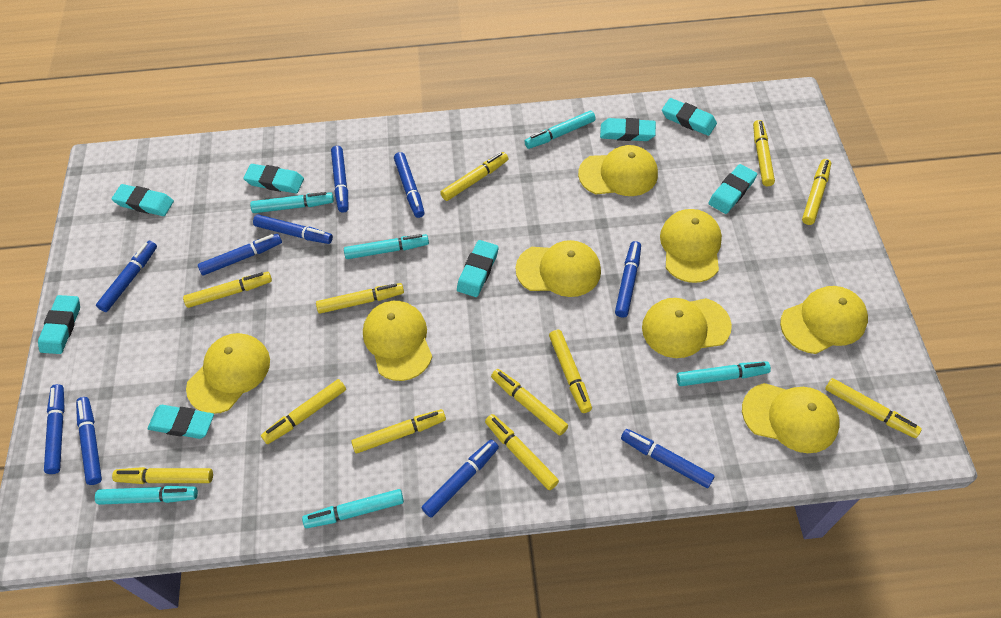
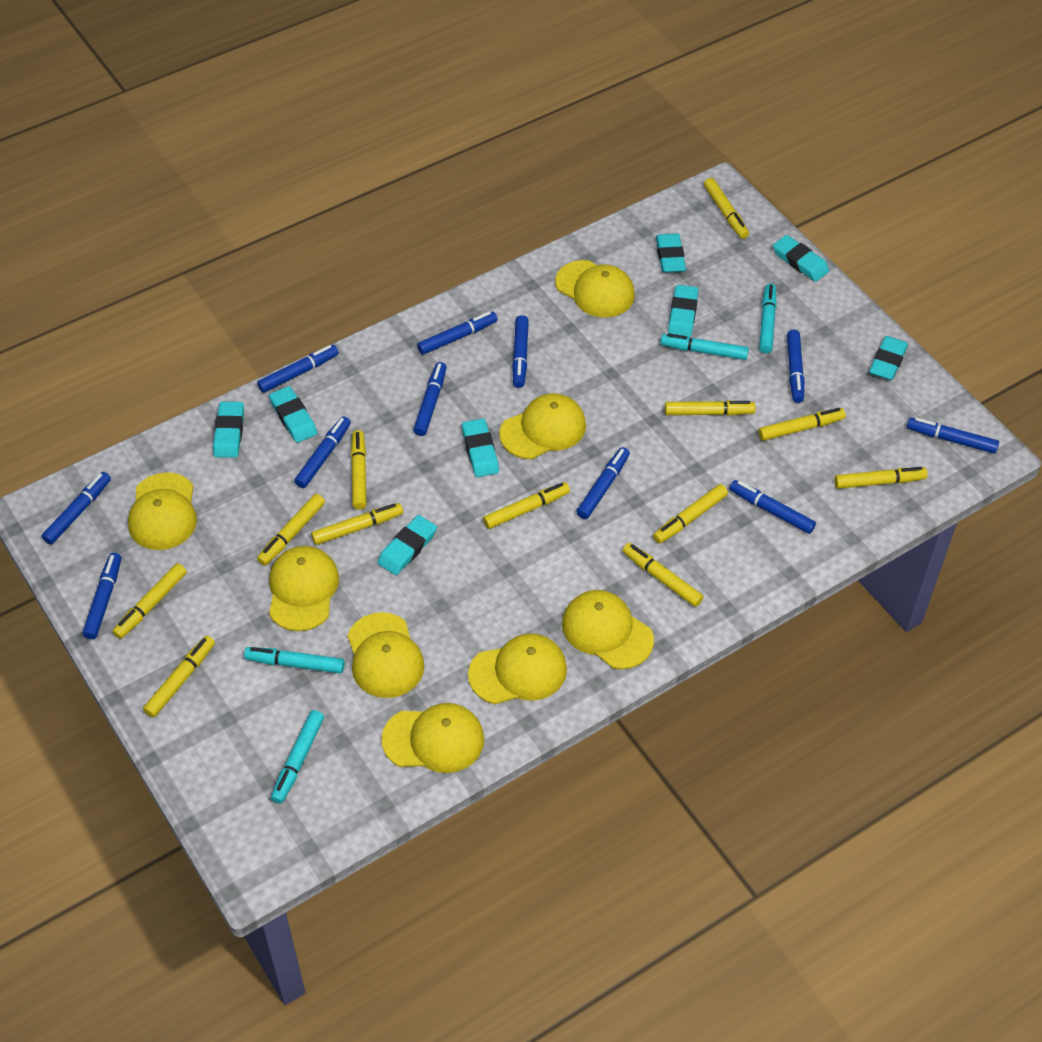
blue marker: 10 -> 11
turquoise marker: 6 -> 4

